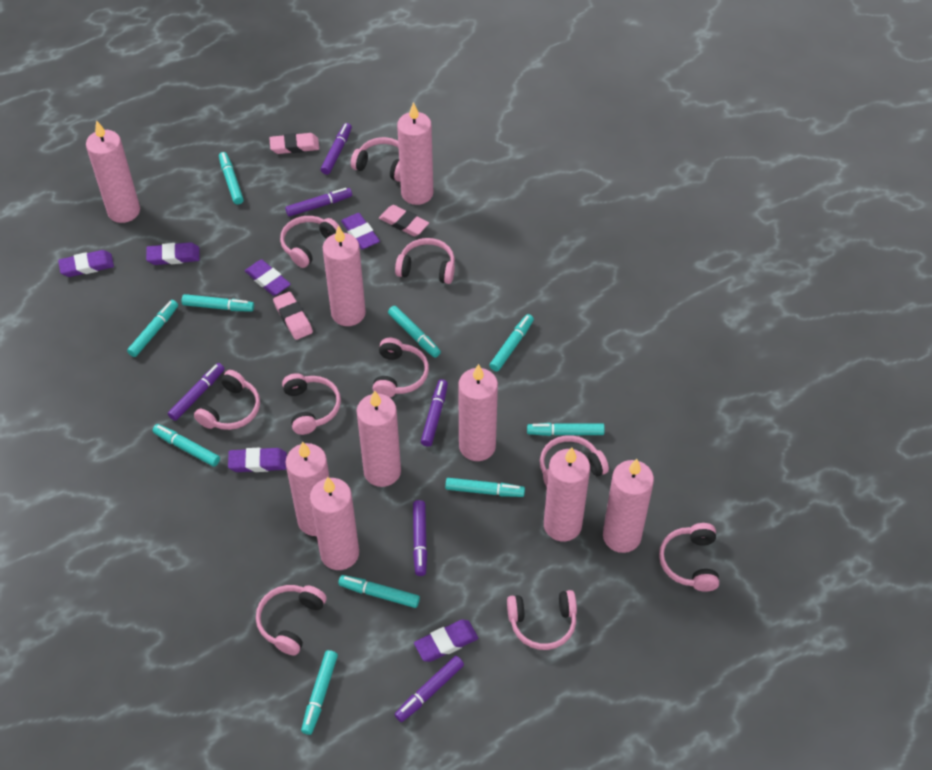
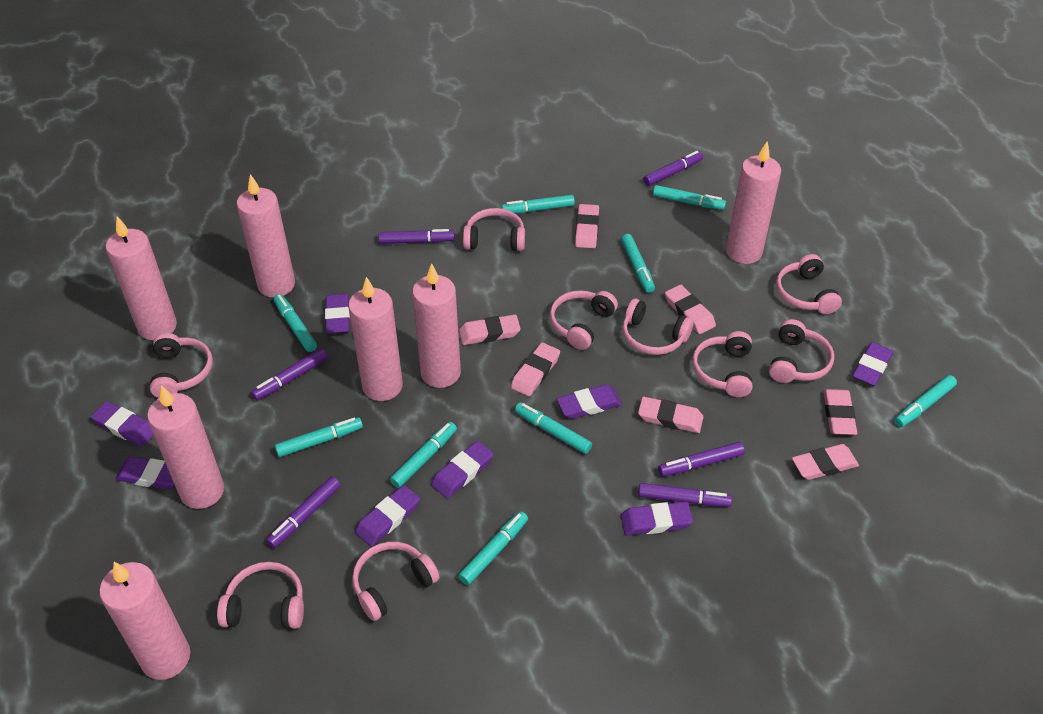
pink candle: 9 -> 7
pink eraser: 3 -> 7
pink headphones: 10 -> 9
purple eraser: 6 -> 8
turquoise marker: 10 -> 9

